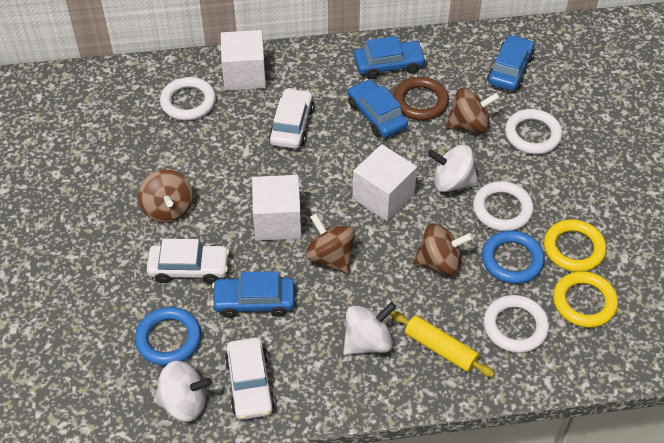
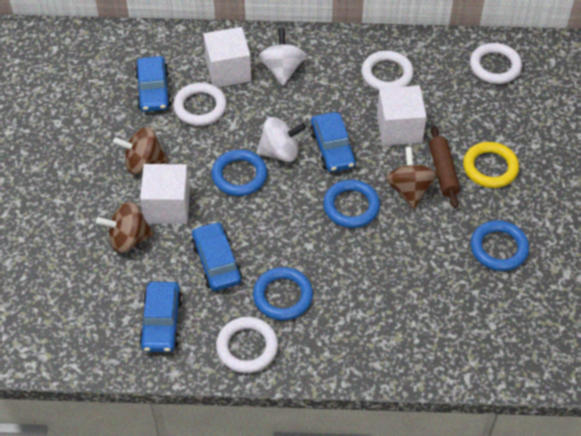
blue ring: 2 -> 4
brown ring: 1 -> 0
brown rolling pin: 0 -> 1
brown spinning top: 4 -> 3
white car: 3 -> 0
white spinning top: 3 -> 2
yellow ring: 2 -> 1
yellow rolling pin: 1 -> 0

